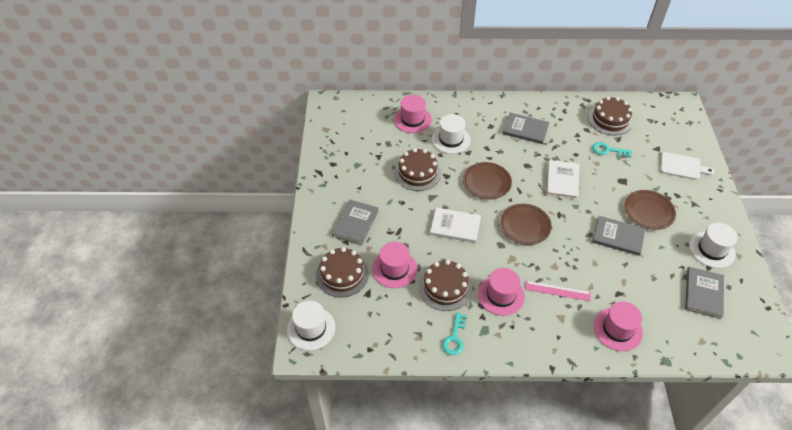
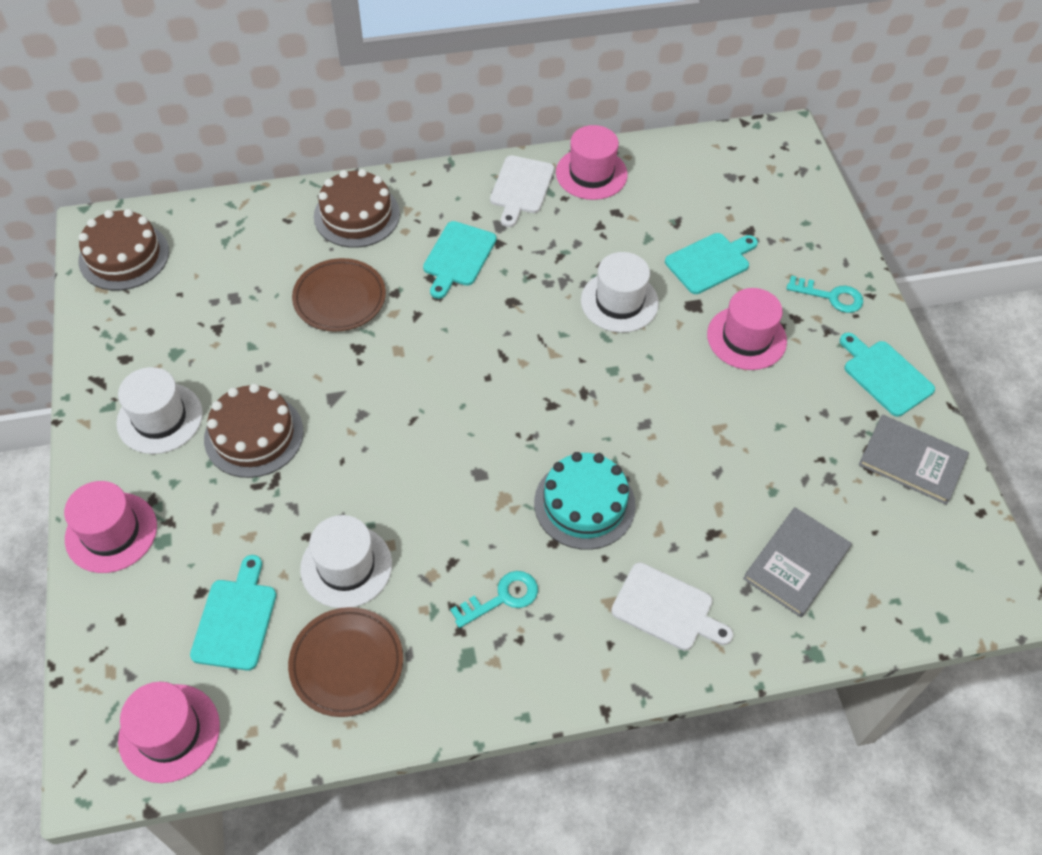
brown cake: 4 -> 3
brown plate: 3 -> 2
grey book: 4 -> 2
pink ruler: 1 -> 0
turquoise cake: 0 -> 1
turquoise cutting board: 0 -> 4
white book: 2 -> 0
white cutting board: 1 -> 2

